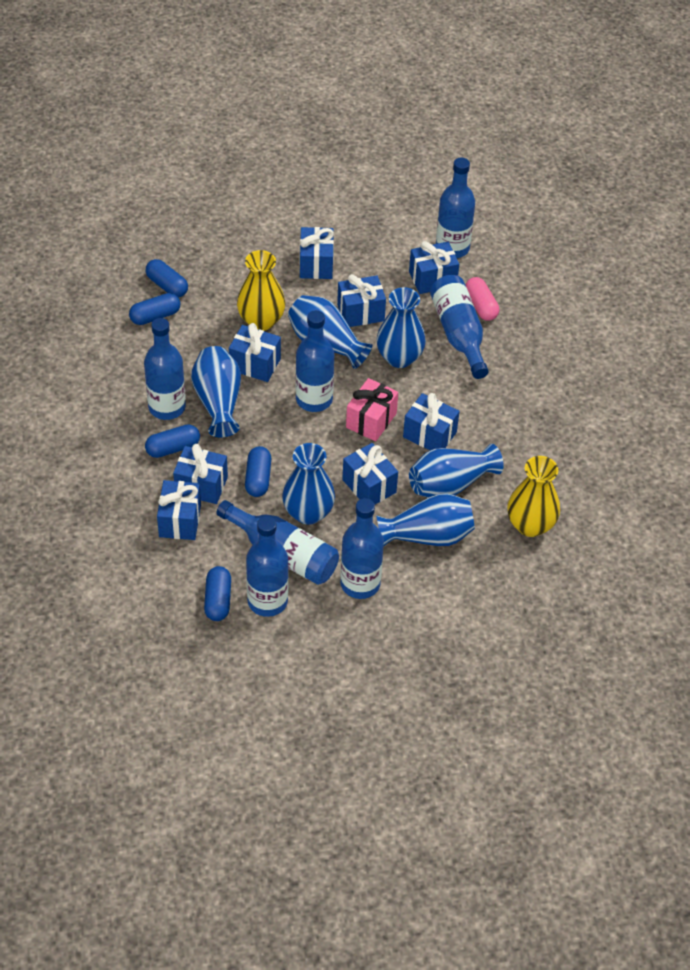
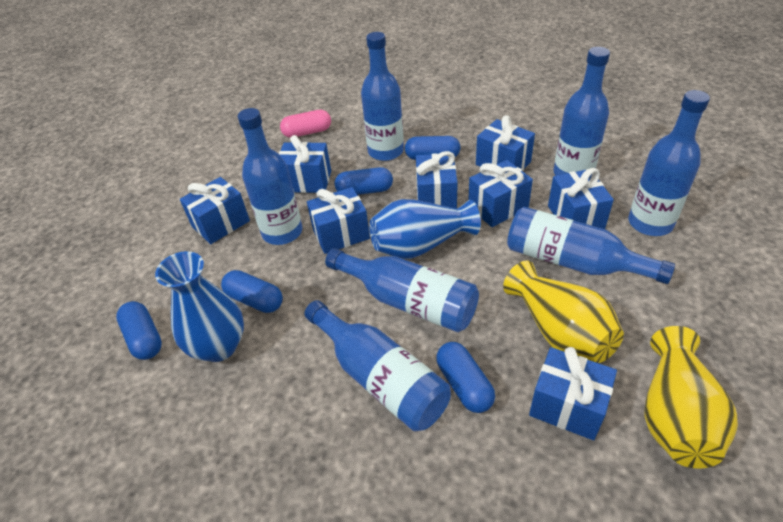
blue vase: 6 -> 2
pink gift: 1 -> 0

